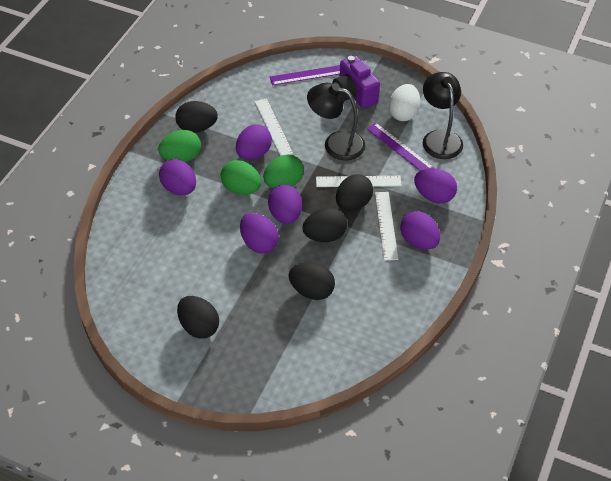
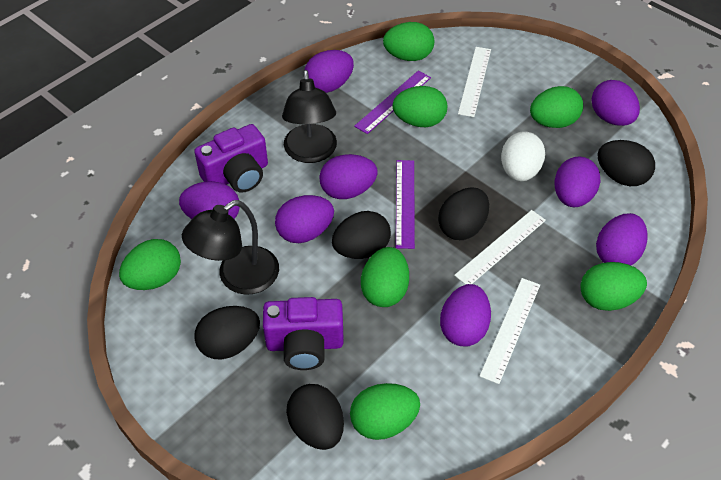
green egg: 3 -> 7
purple camera: 1 -> 2
purple egg: 6 -> 8

